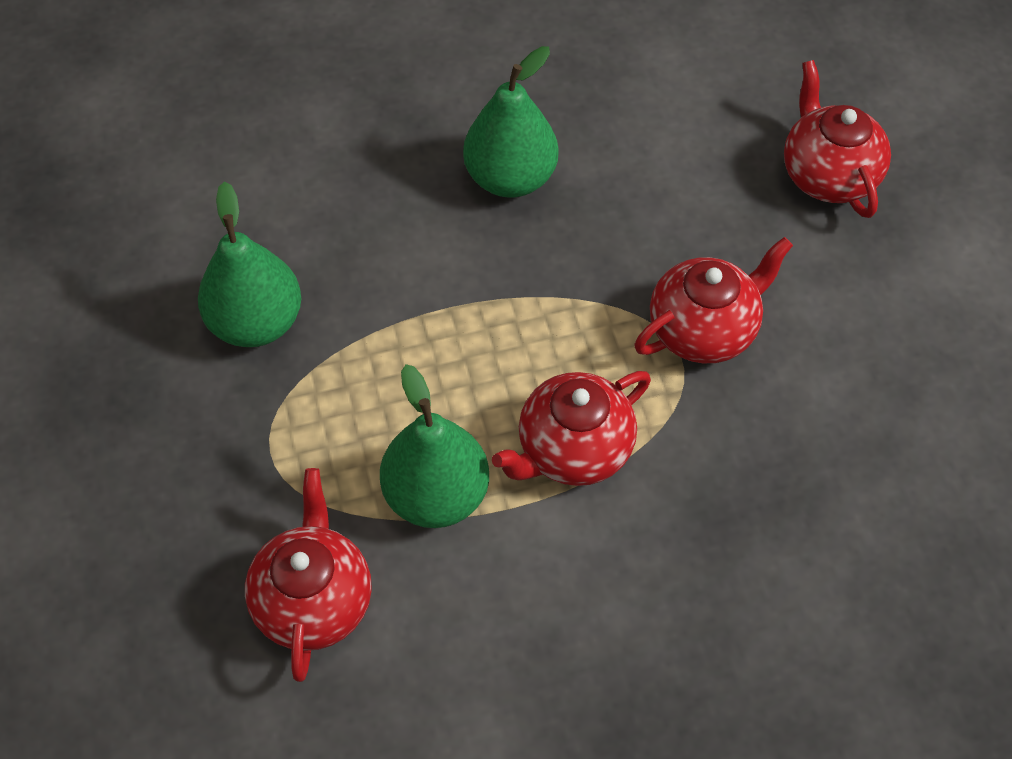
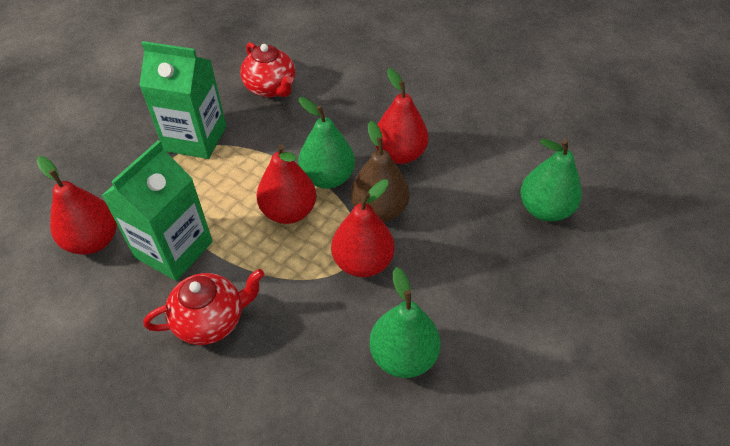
brown pear: 0 -> 1
green carton: 0 -> 2
red pear: 0 -> 4
red teapot: 4 -> 2

